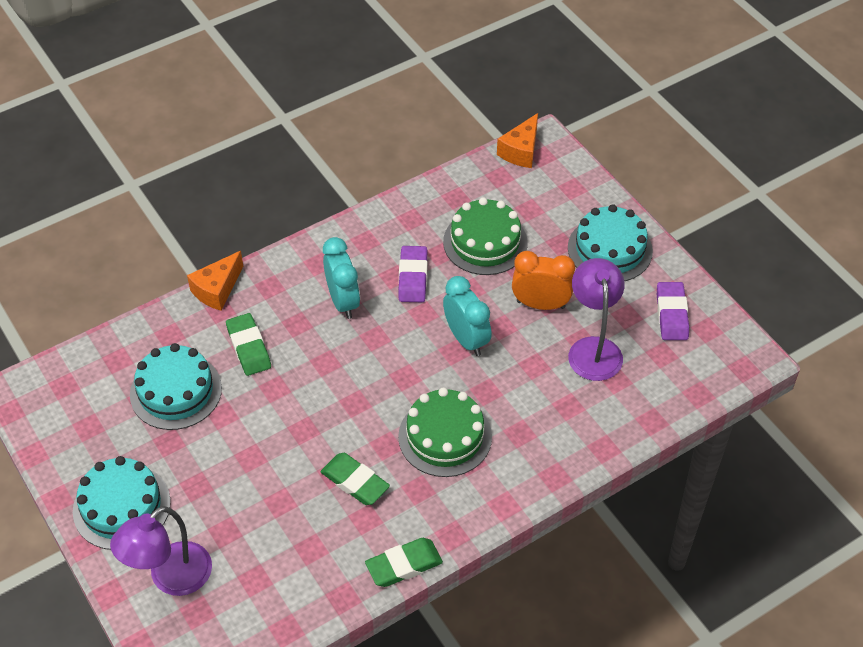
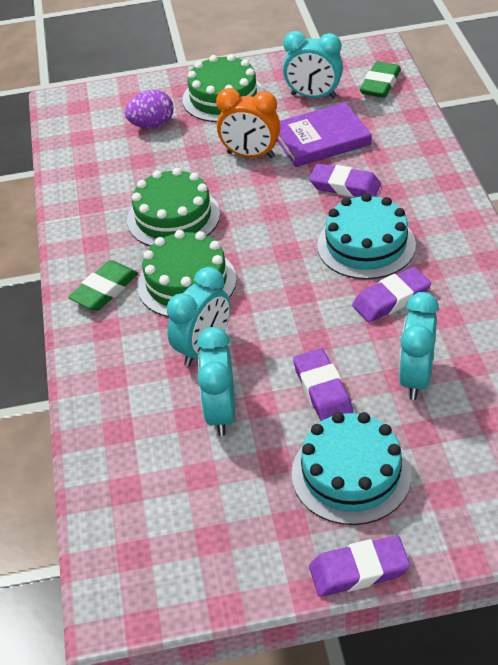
green cake: 2 -> 3
green eraser: 3 -> 2
orange cheese: 2 -> 0
purple book: 0 -> 1
purple egg: 0 -> 1
purple eraser: 2 -> 4
purple lamp: 2 -> 0
turquoise cake: 3 -> 2
turquoise clock: 2 -> 4

